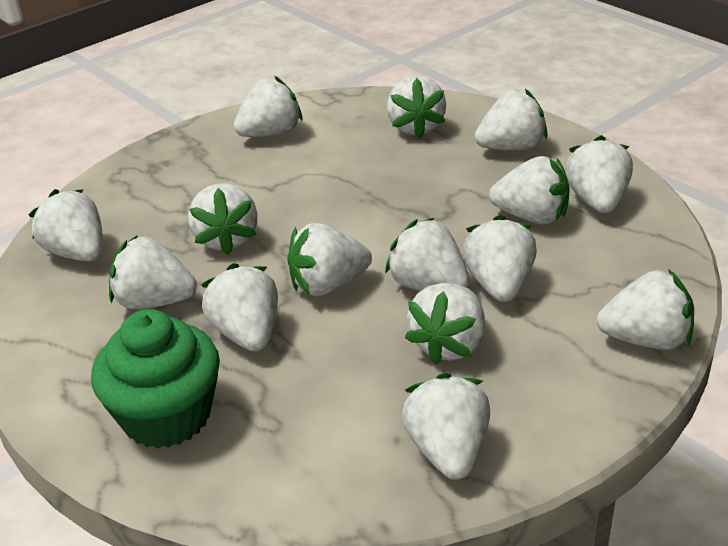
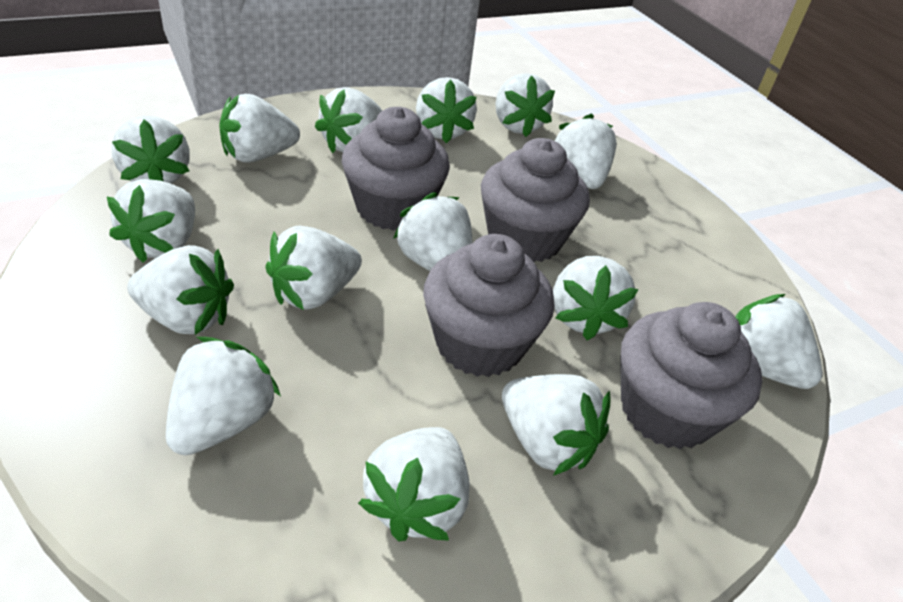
green cupcake: 1 -> 0
grey cupcake: 0 -> 4

